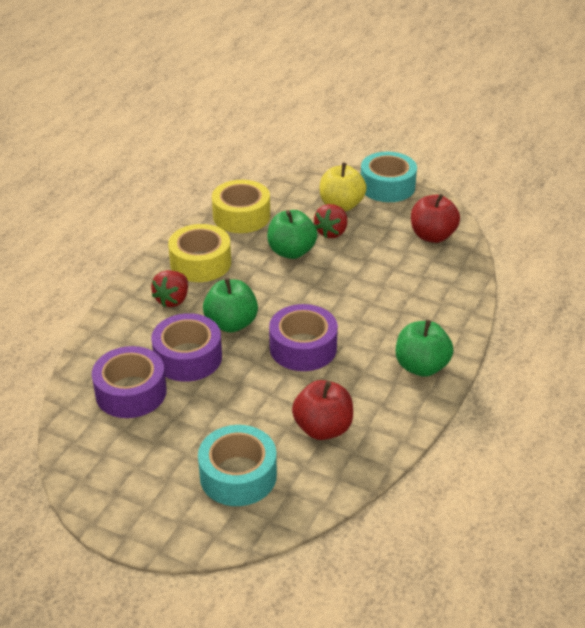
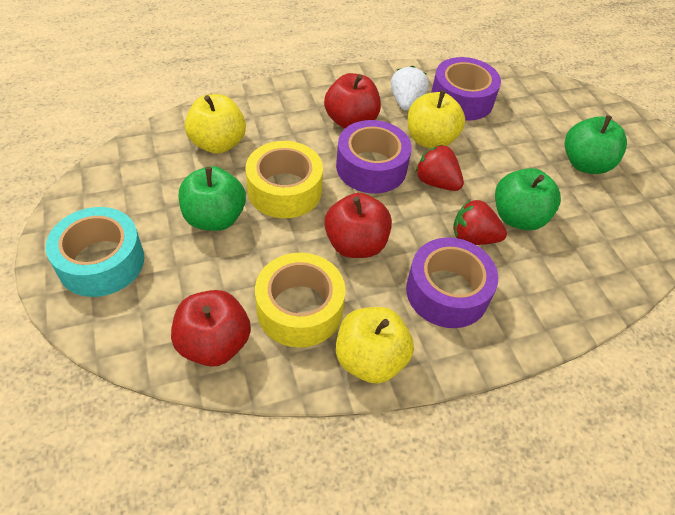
red apple: 2 -> 3
turquoise tape: 2 -> 1
white strawberry: 0 -> 1
yellow apple: 1 -> 3

